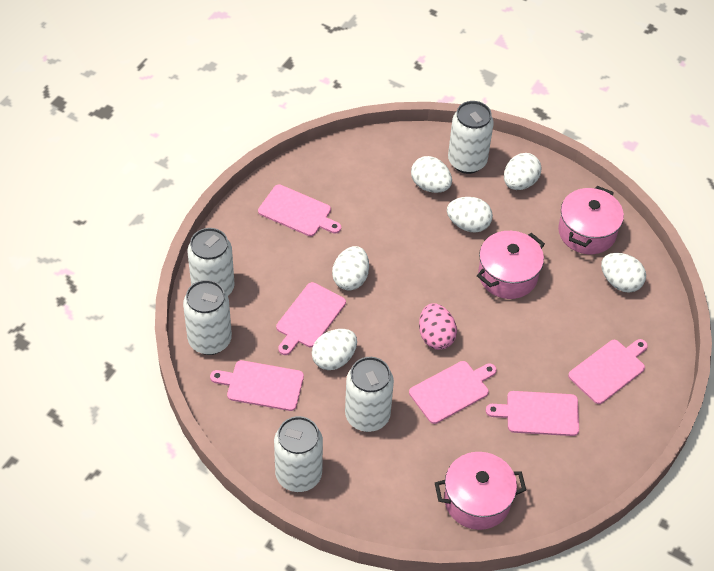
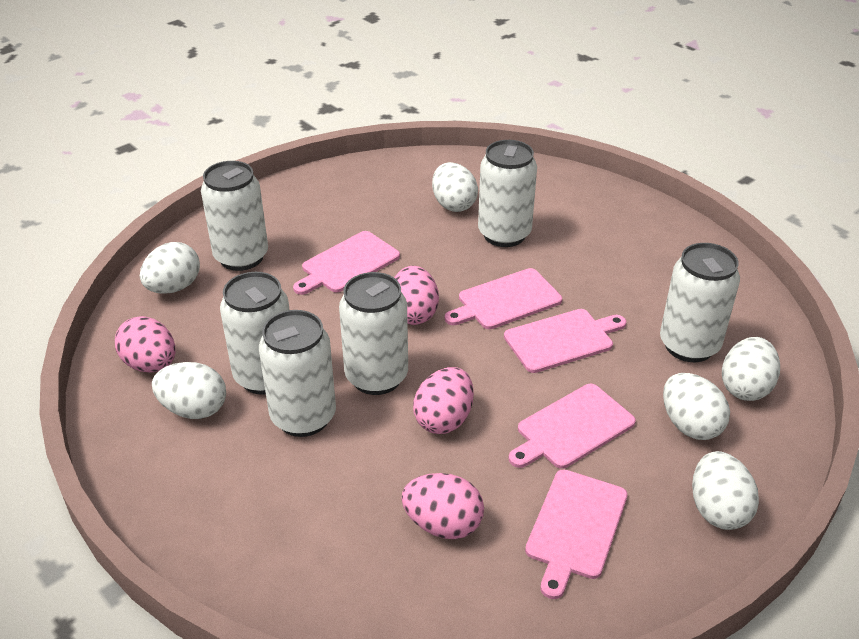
pink cutting board: 6 -> 5
pink egg: 1 -> 4
pink pot: 3 -> 0
white can: 5 -> 6

